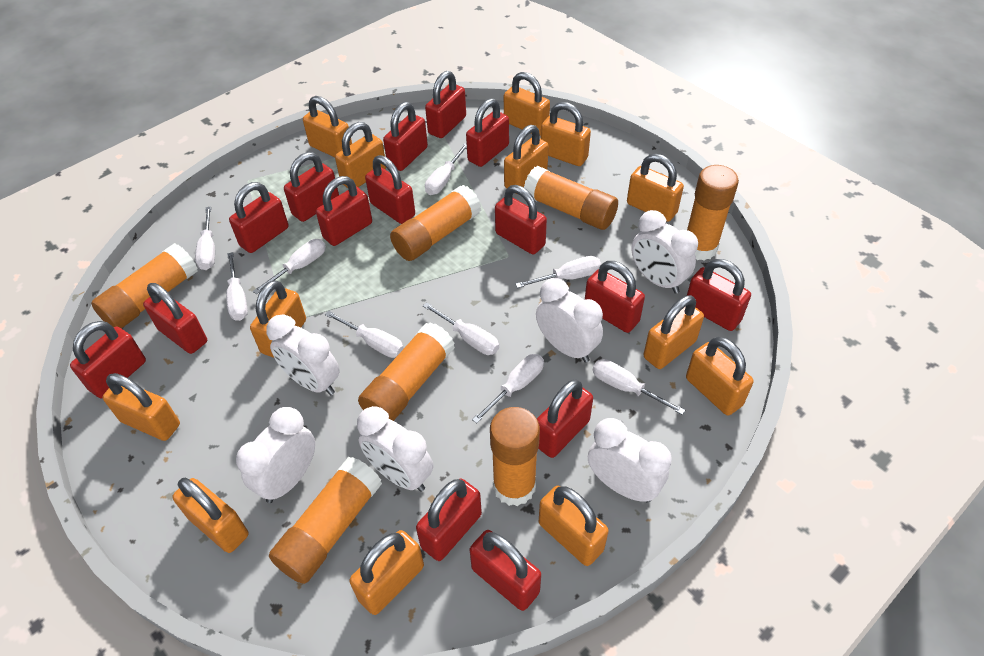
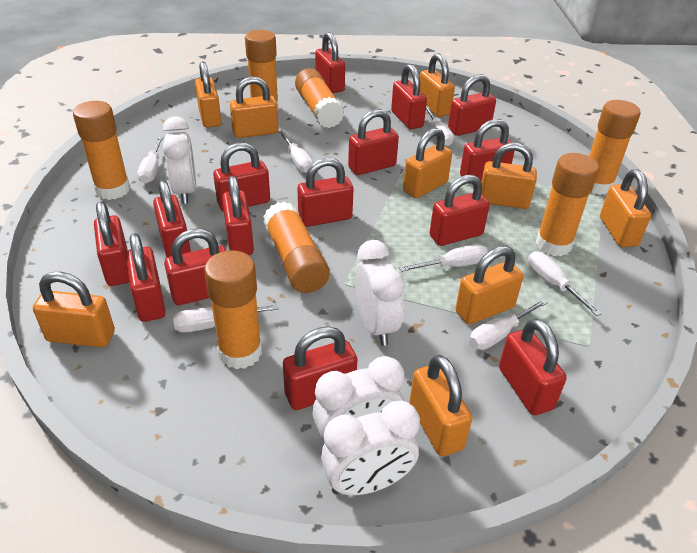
orange padlock: 13 -> 9
white clock: 6 -> 4
white screwdriver: 9 -> 7

